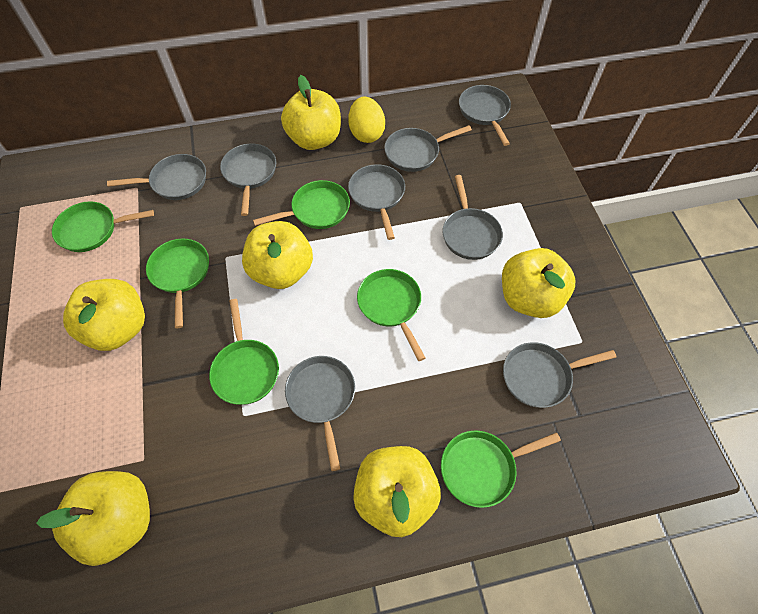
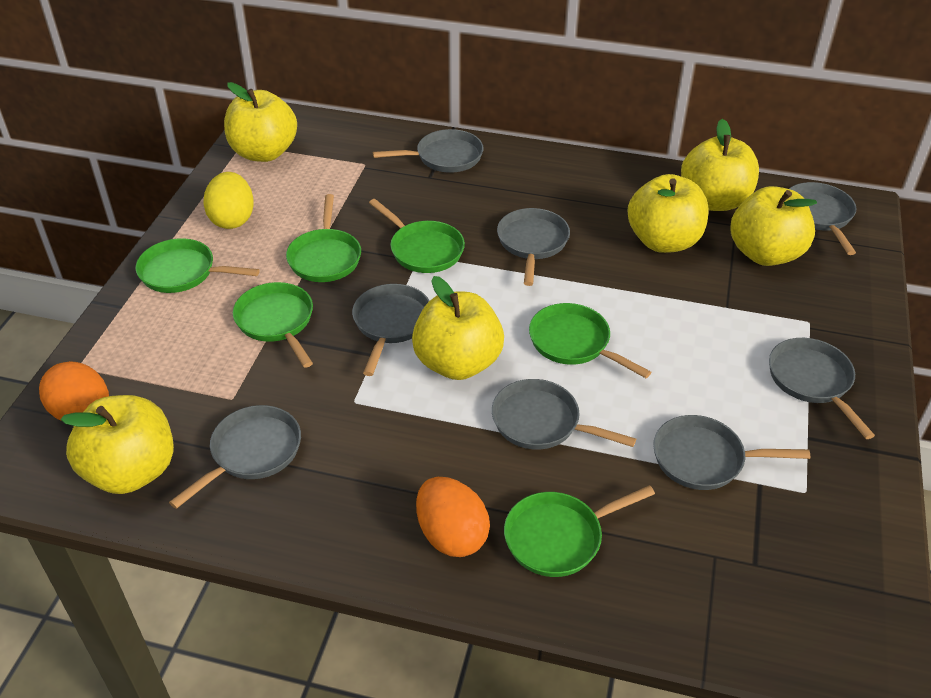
orange egg: 0 -> 2

